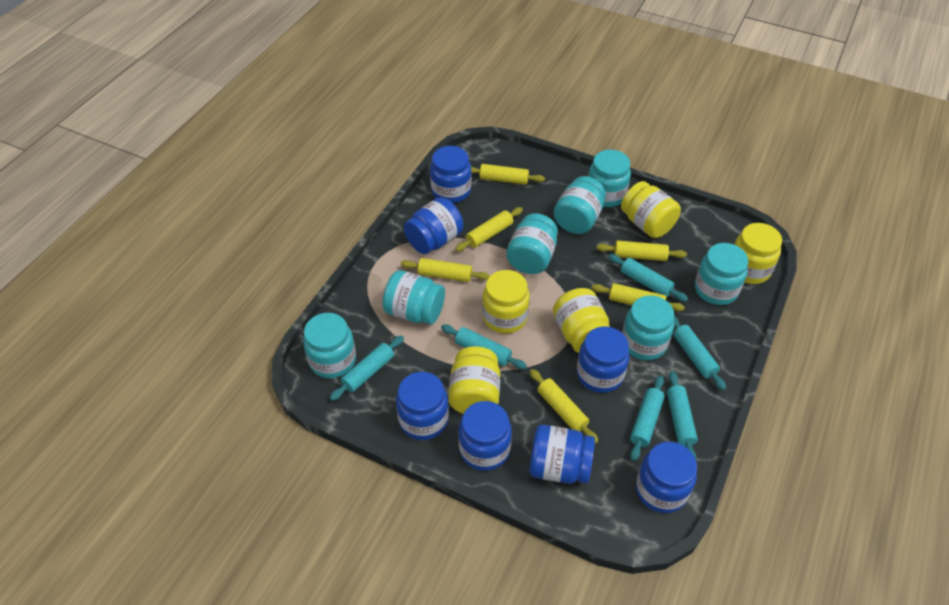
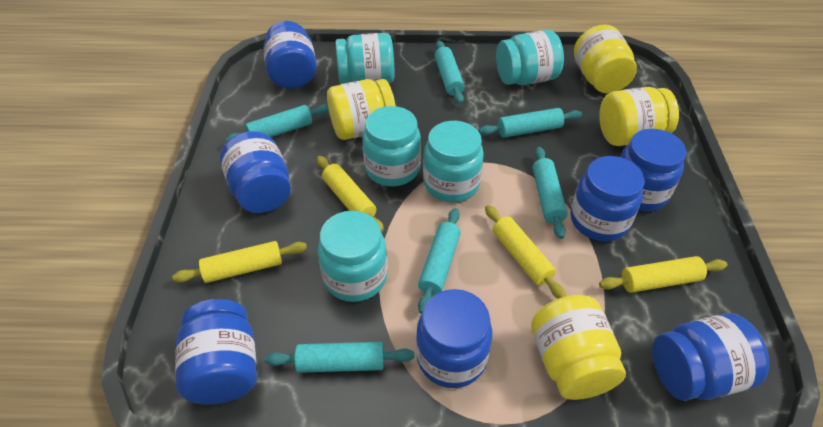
turquoise jar: 7 -> 5
yellow jar: 5 -> 4
yellow rolling pin: 6 -> 4

